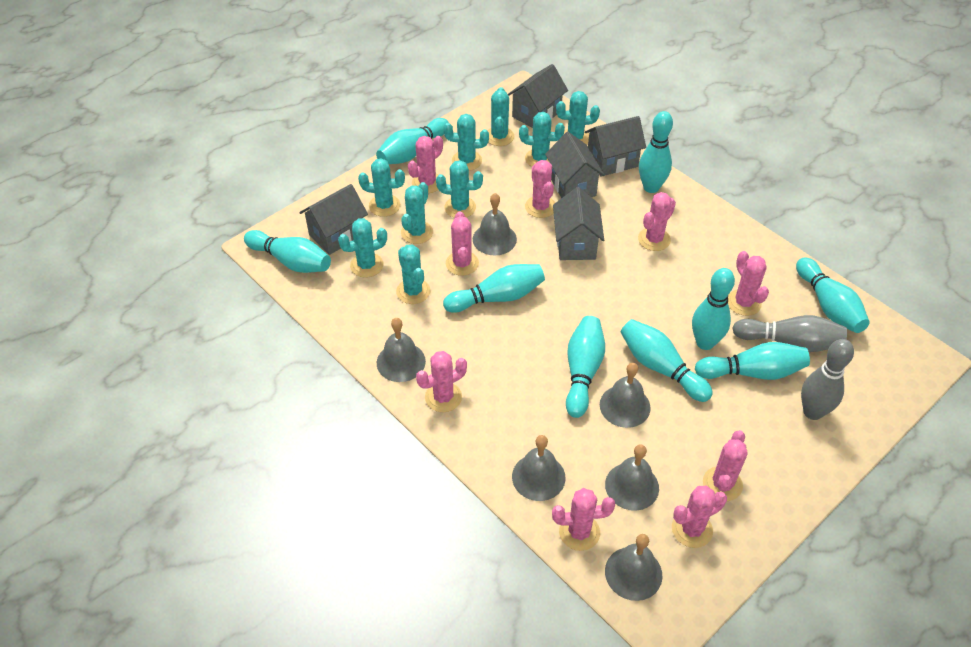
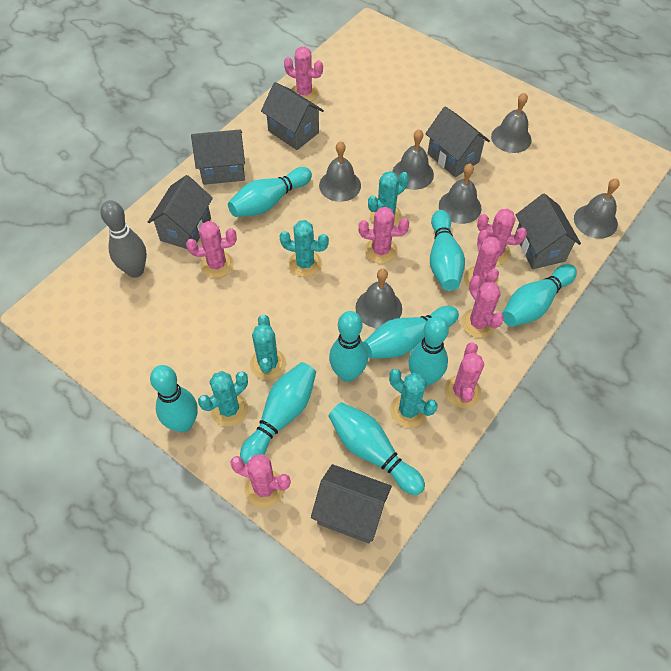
grey bowling pin: 2 -> 1
grey house: 5 -> 6
pink cactus: 9 -> 8
turquoise cactus: 9 -> 5

